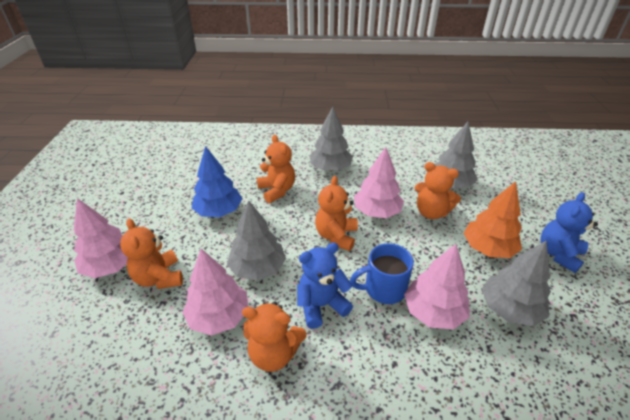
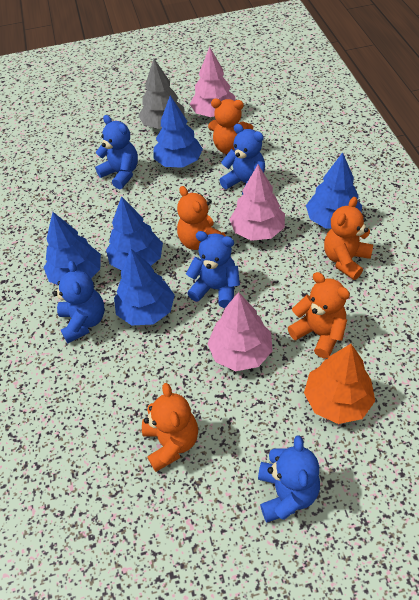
blue mug: 1 -> 0
blue teddy bear: 2 -> 5
blue tree: 1 -> 5
grey tree: 4 -> 1
pink tree: 4 -> 3

